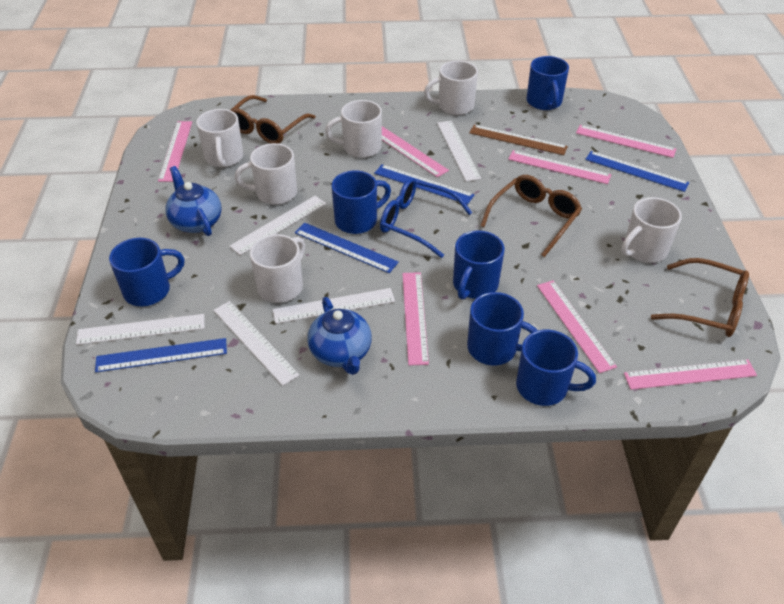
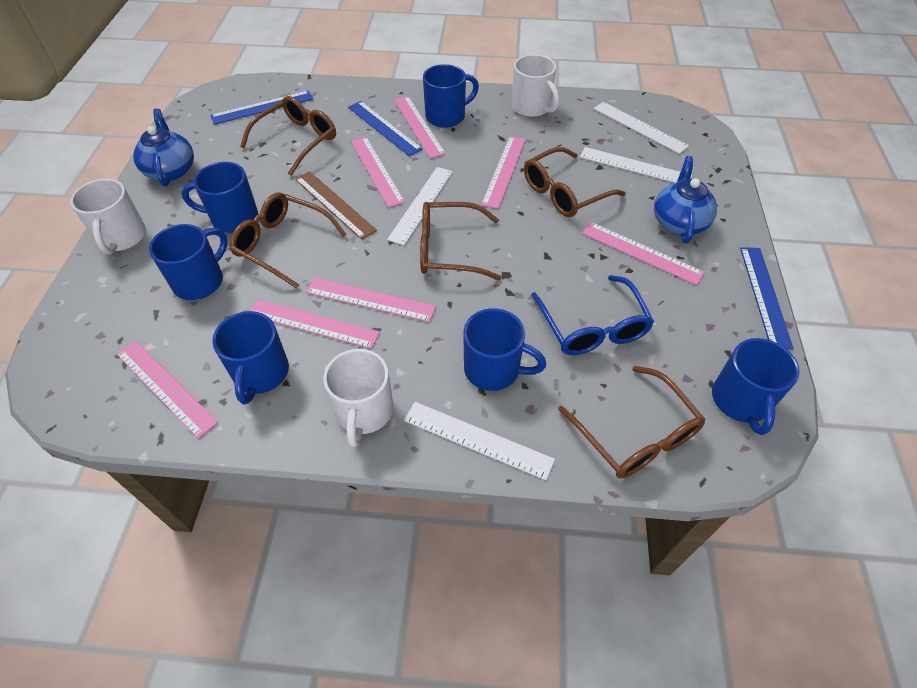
blue ruler: 4 -> 3
brown glasses: 3 -> 5
white mug: 6 -> 3
white ruler: 5 -> 4

